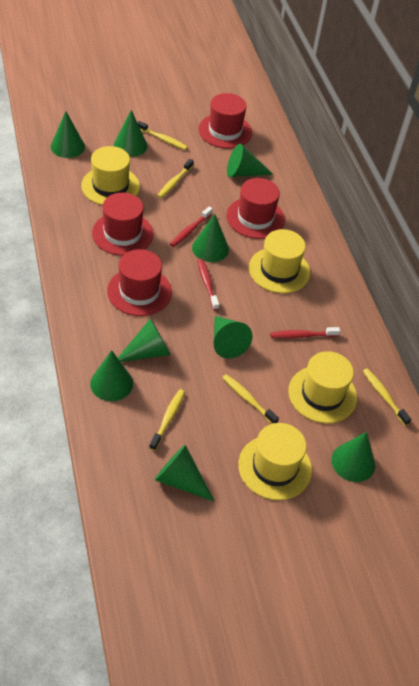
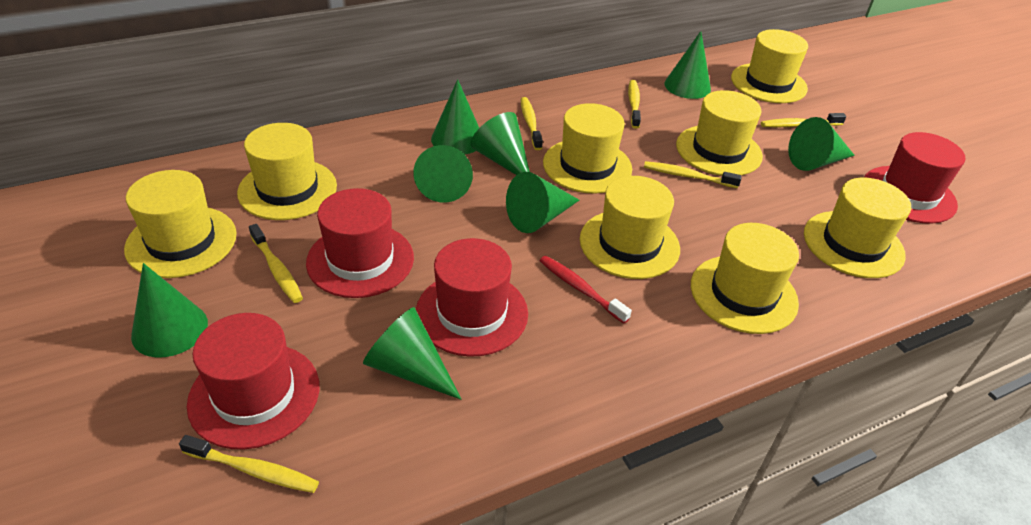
green cone: 9 -> 8
red toothbrush: 3 -> 1
yellow hat: 4 -> 8
yellow toothbrush: 5 -> 6

